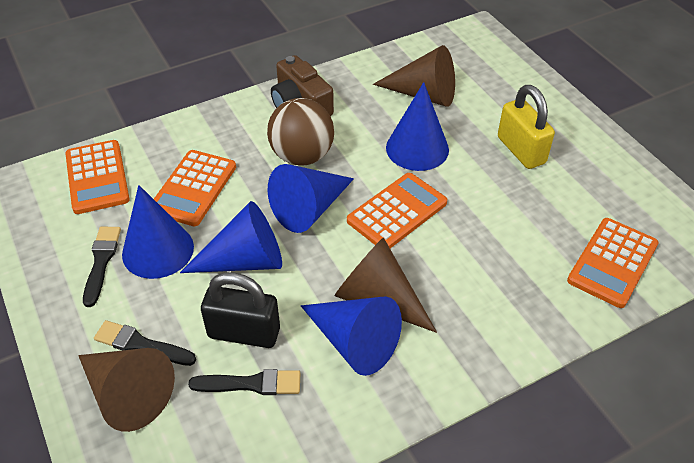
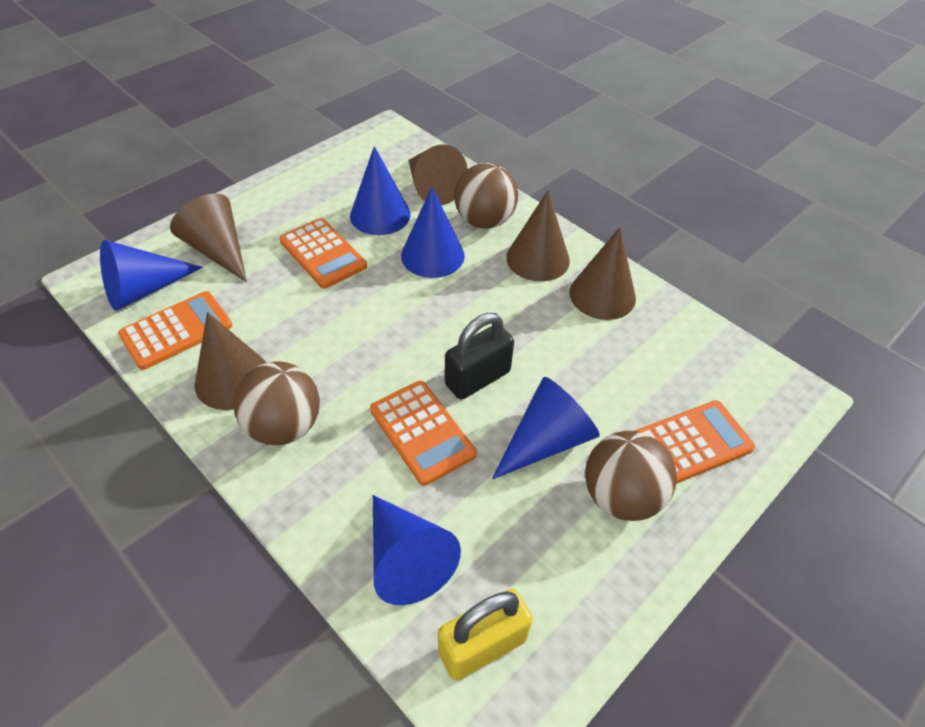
black brush: 3 -> 0
brown ball: 1 -> 3
brown camera: 1 -> 0
brown cone: 3 -> 5

